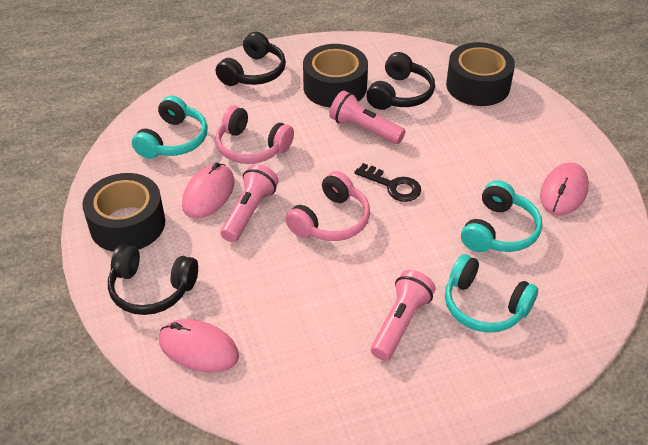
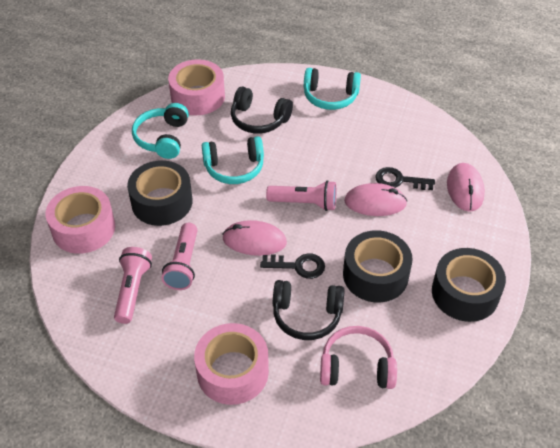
black headphones: 3 -> 2
black key: 1 -> 2
pink headphones: 2 -> 1
pink tape: 0 -> 3

